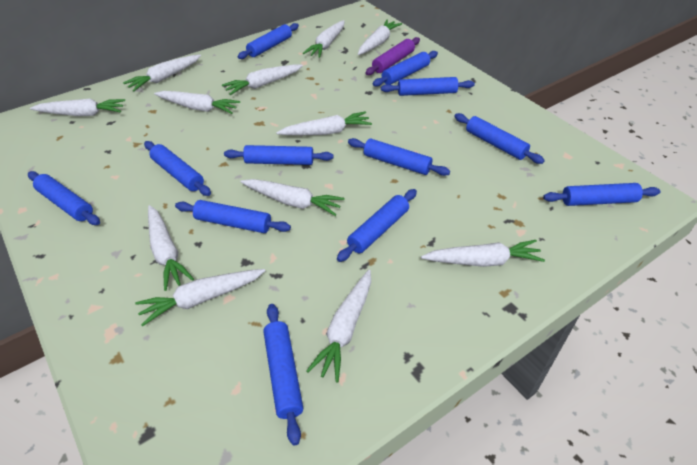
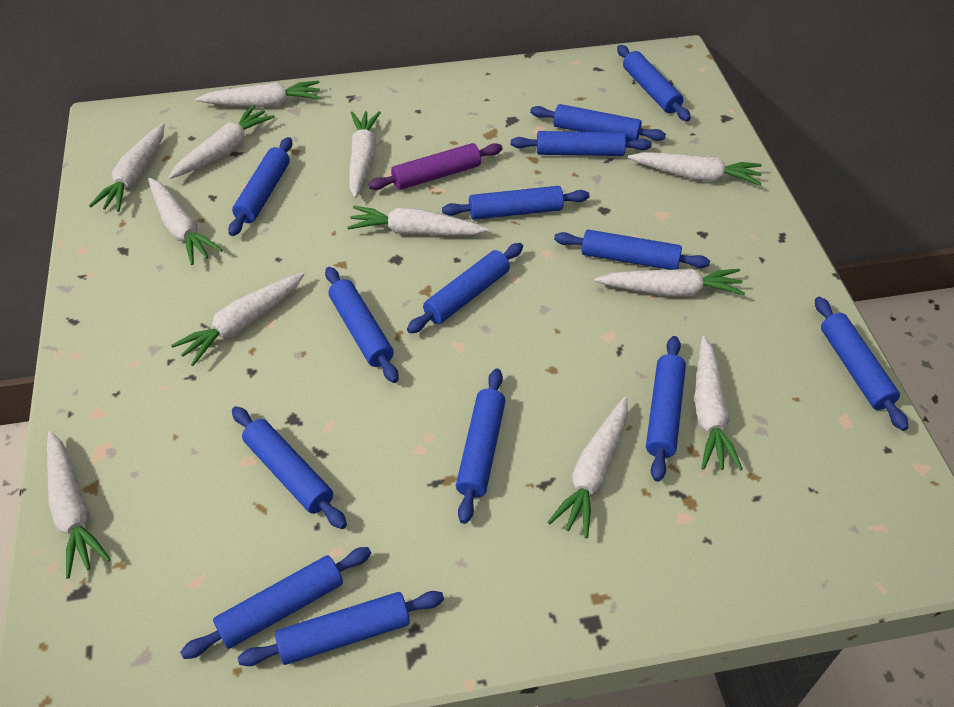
blue rolling pin: 12 -> 14

